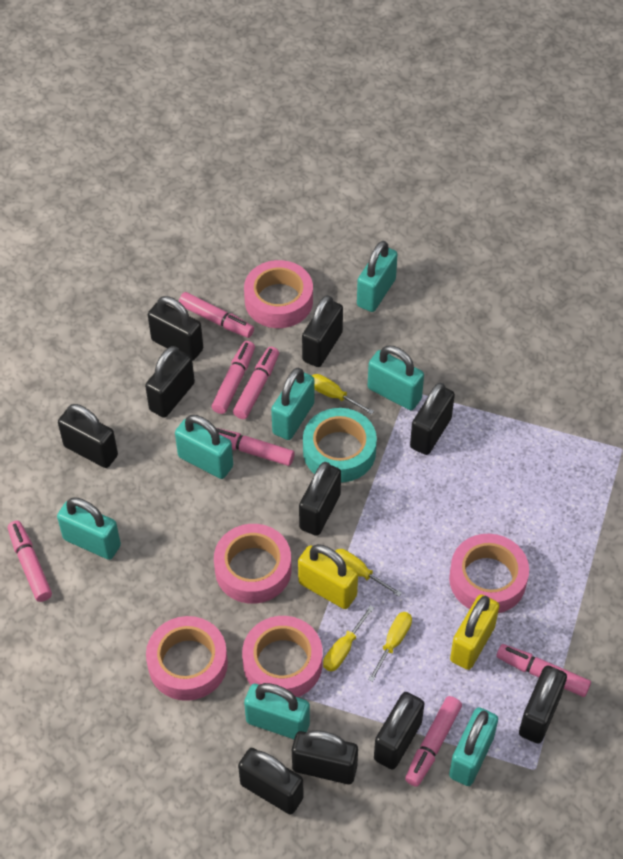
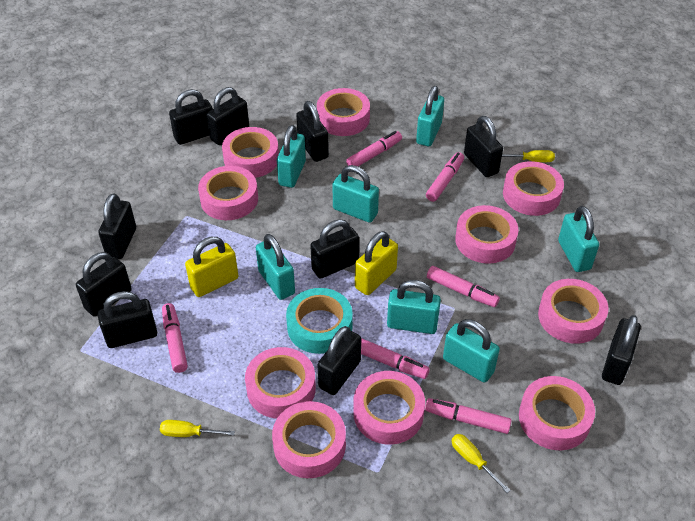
pink marker: 7 -> 6
pink tape: 5 -> 10
yellow screwdriver: 4 -> 3

